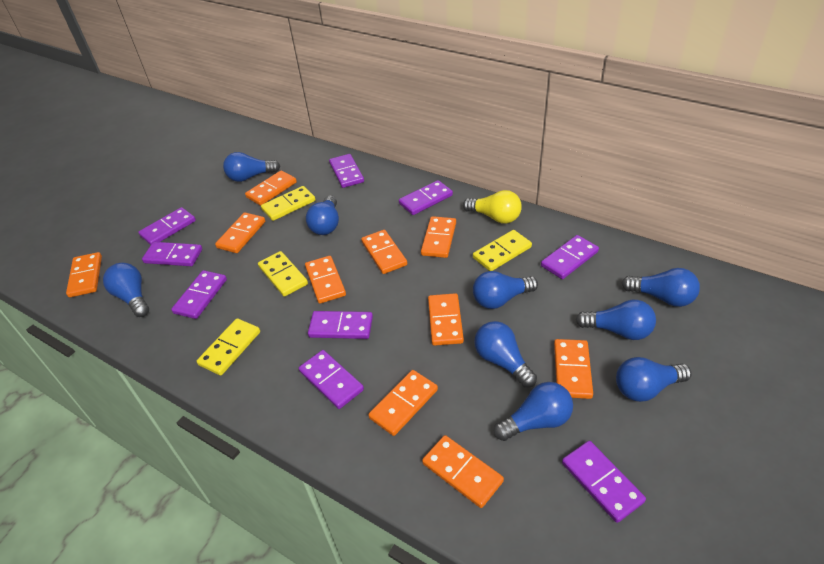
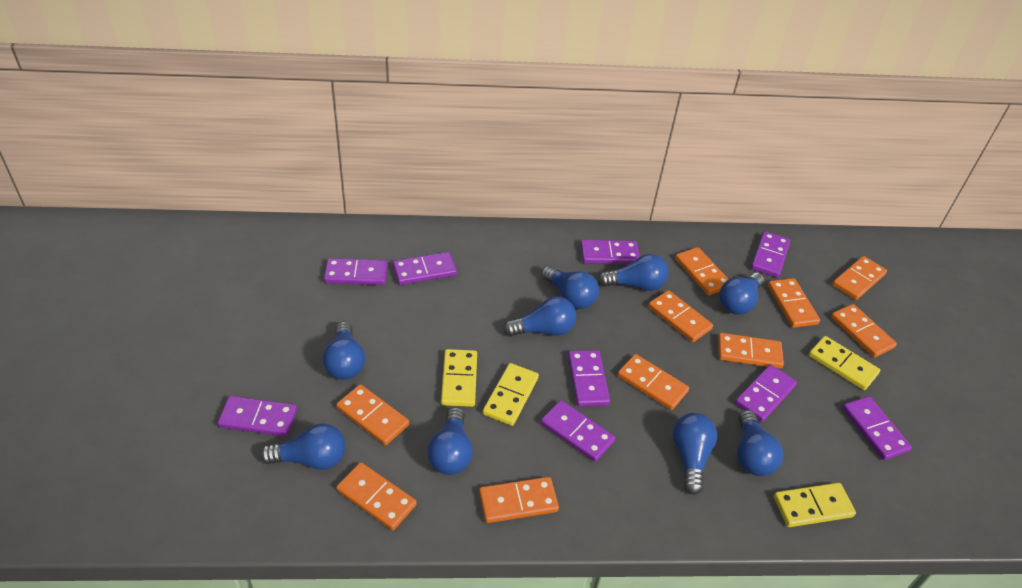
yellow light bulb: 1 -> 0

